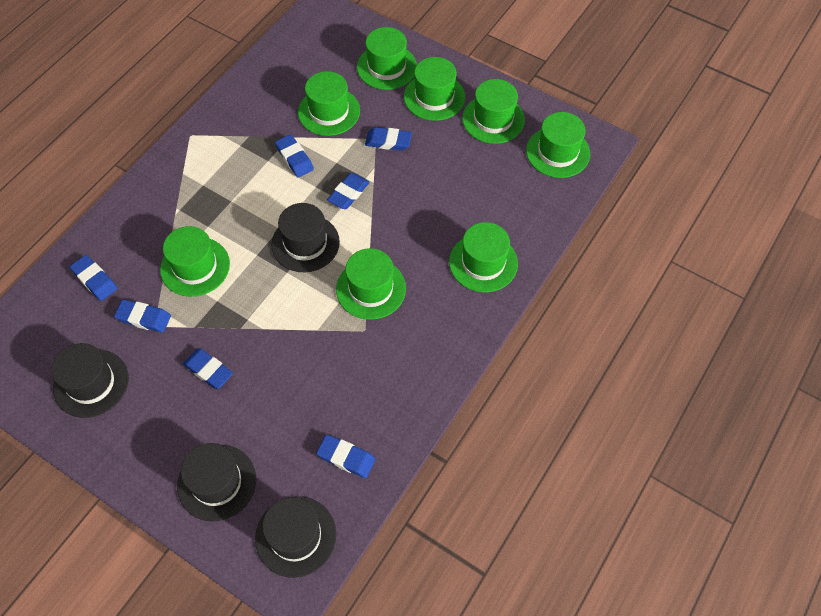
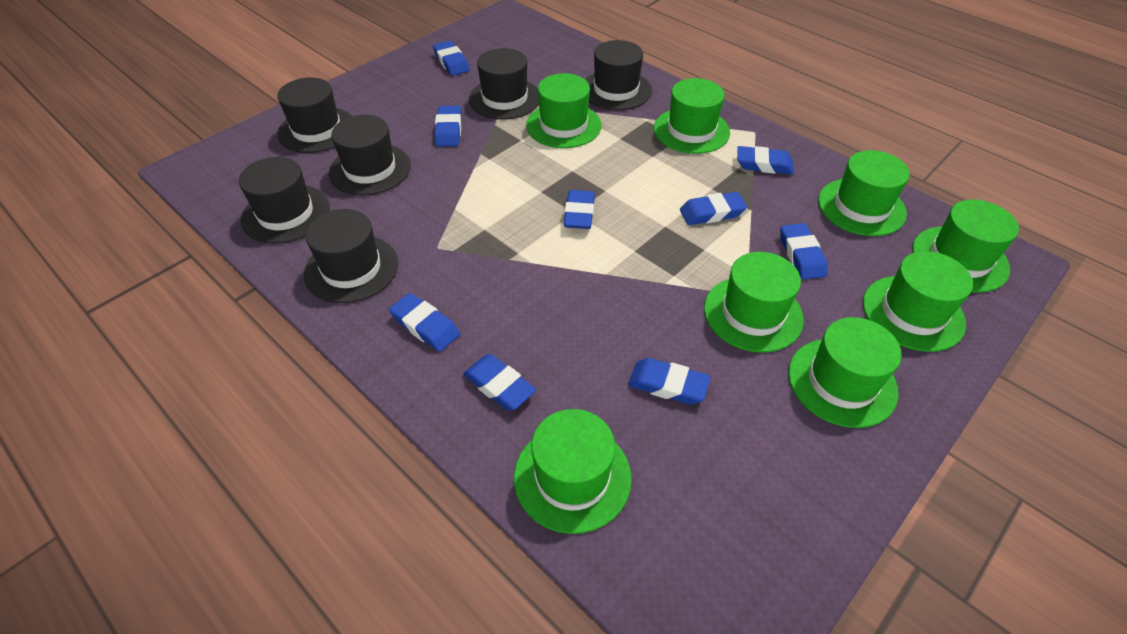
black hat: 4 -> 6
blue eraser: 7 -> 9

